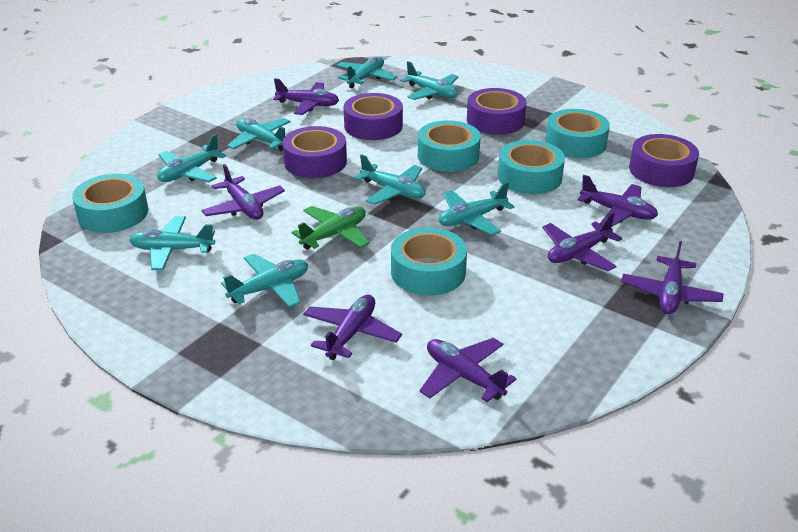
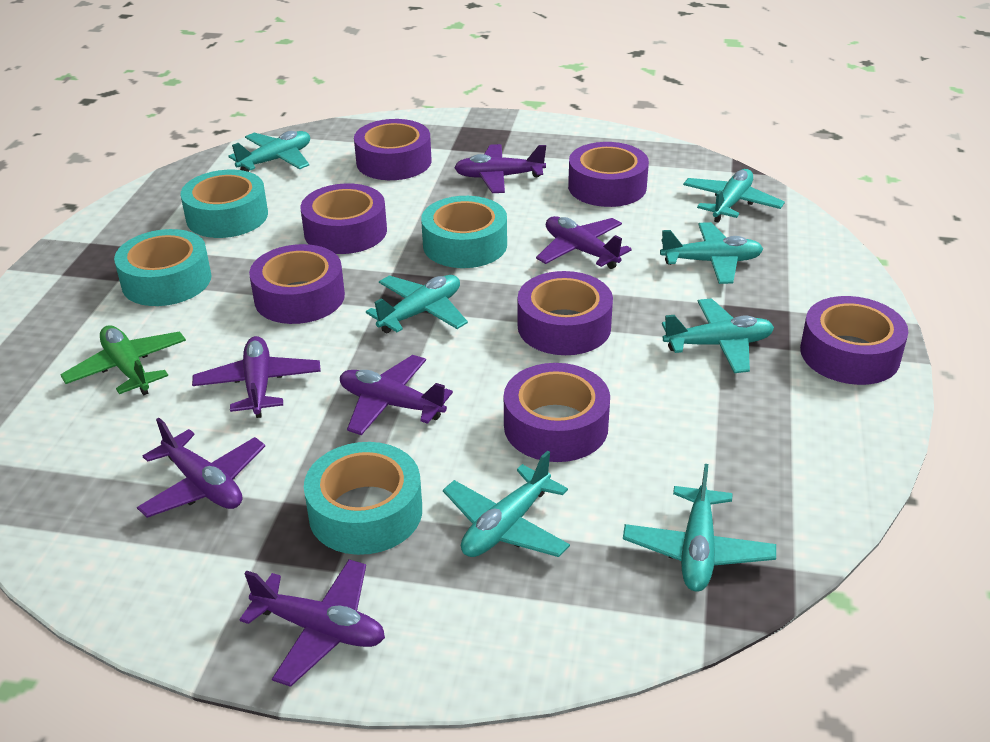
purple plane: 7 -> 6
purple tape: 4 -> 7
turquoise plane: 8 -> 7
turquoise tape: 5 -> 4

